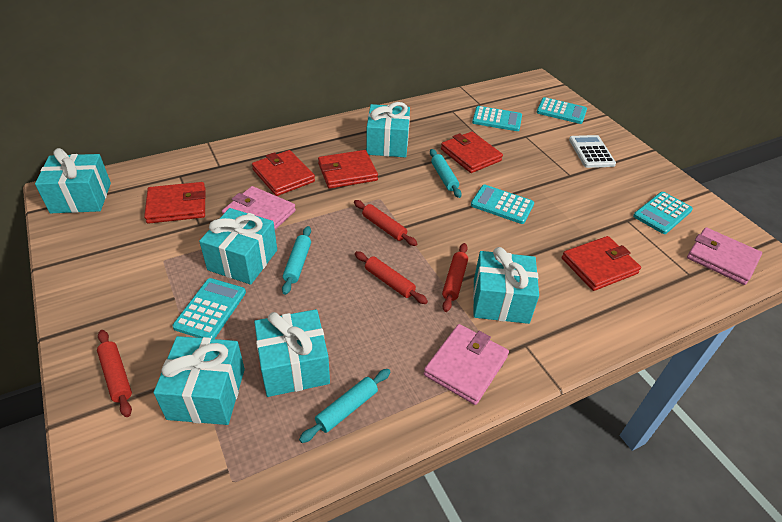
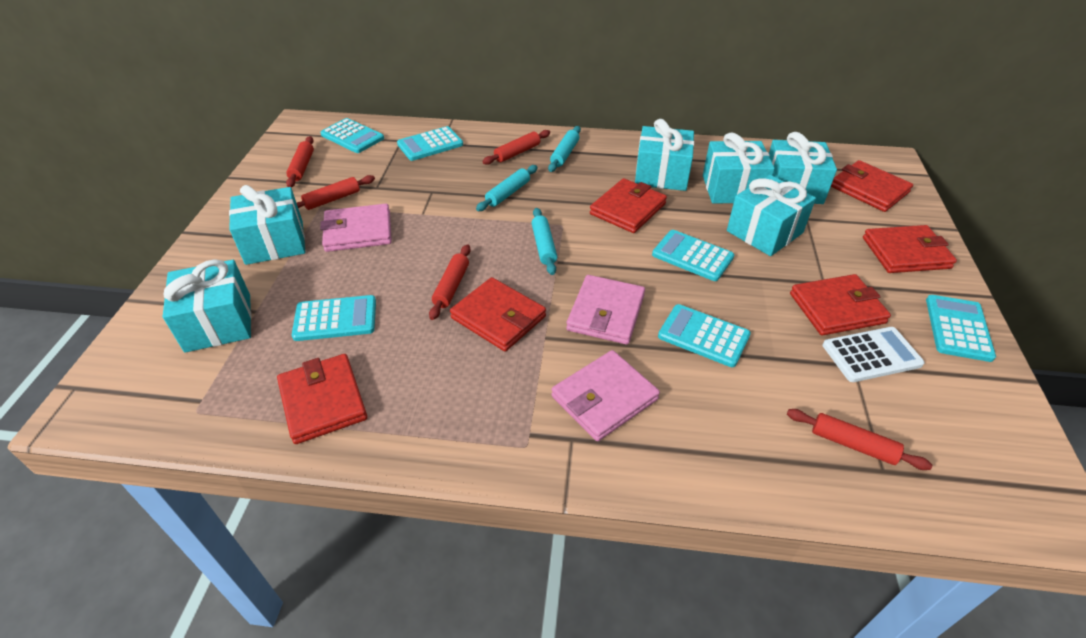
red rolling pin: 4 -> 5
red wallet: 5 -> 6
turquoise calculator: 5 -> 6

